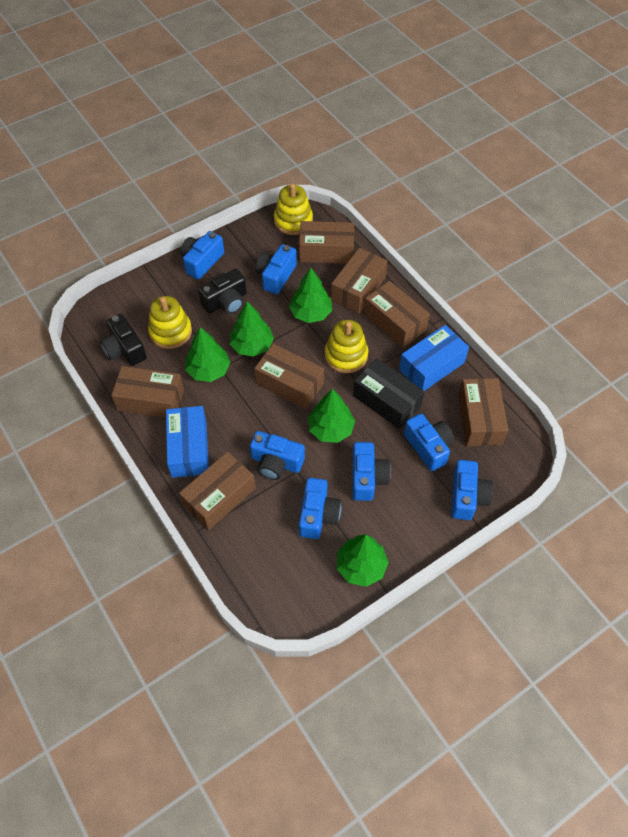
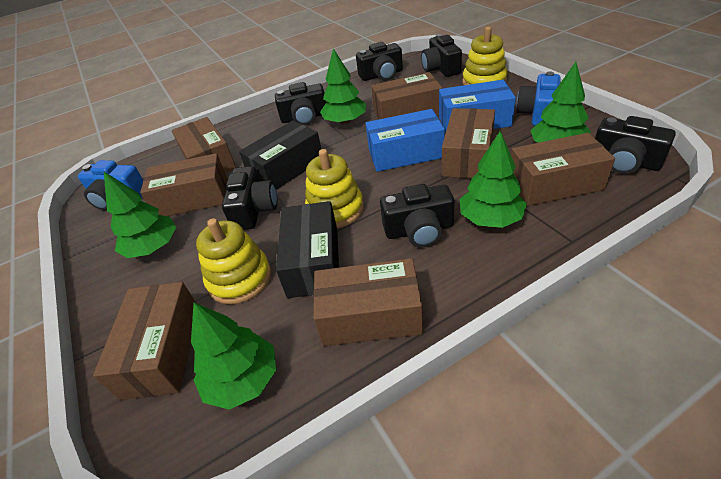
black box: 1 -> 2
black camera: 2 -> 6
blue camera: 7 -> 2

